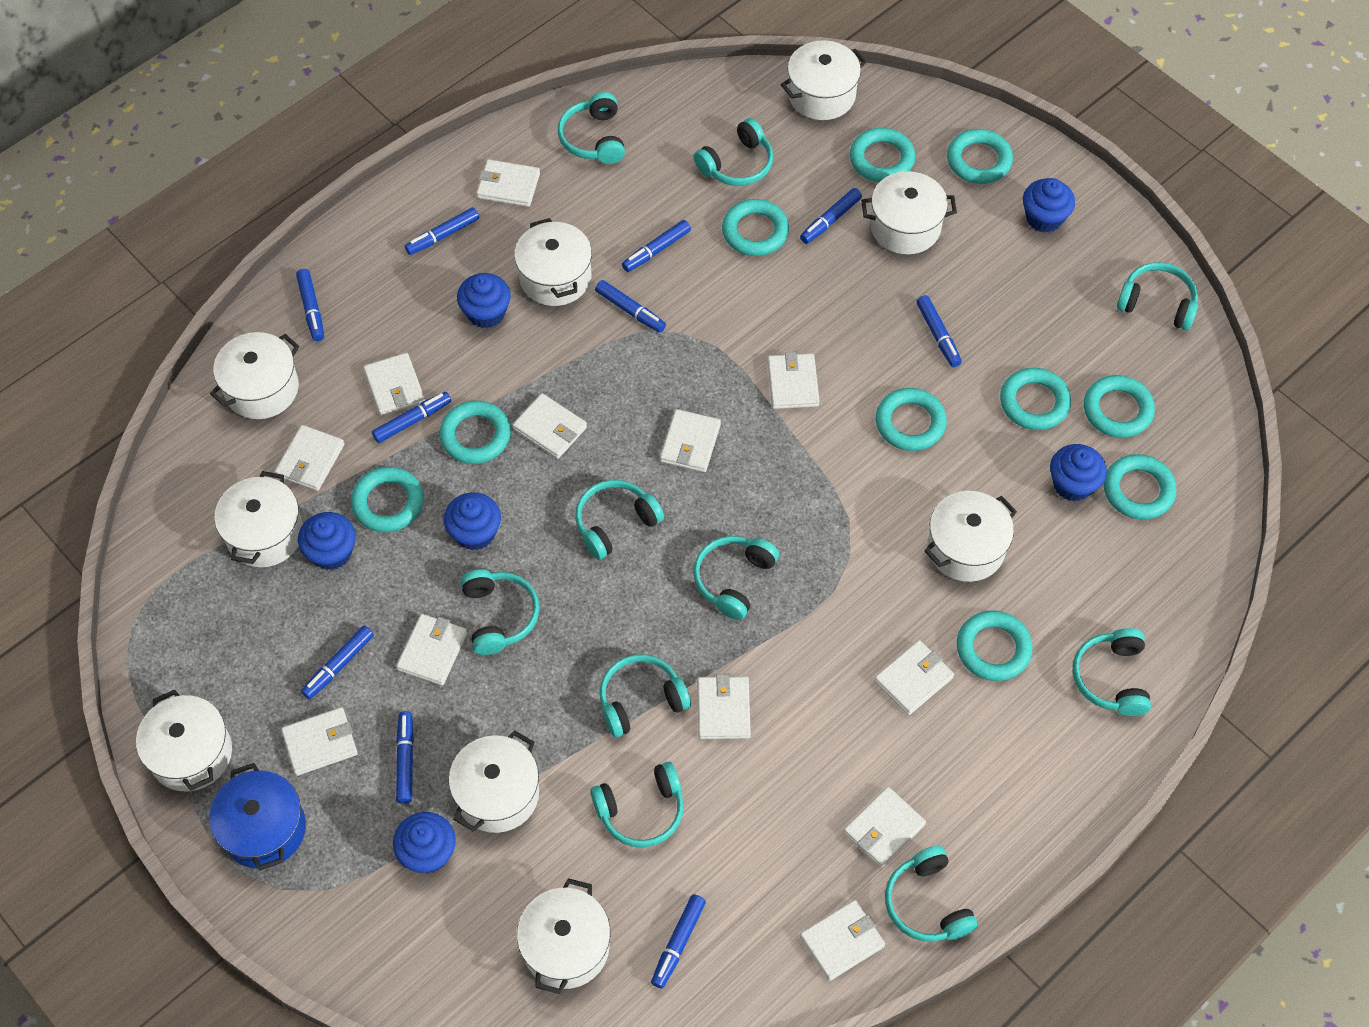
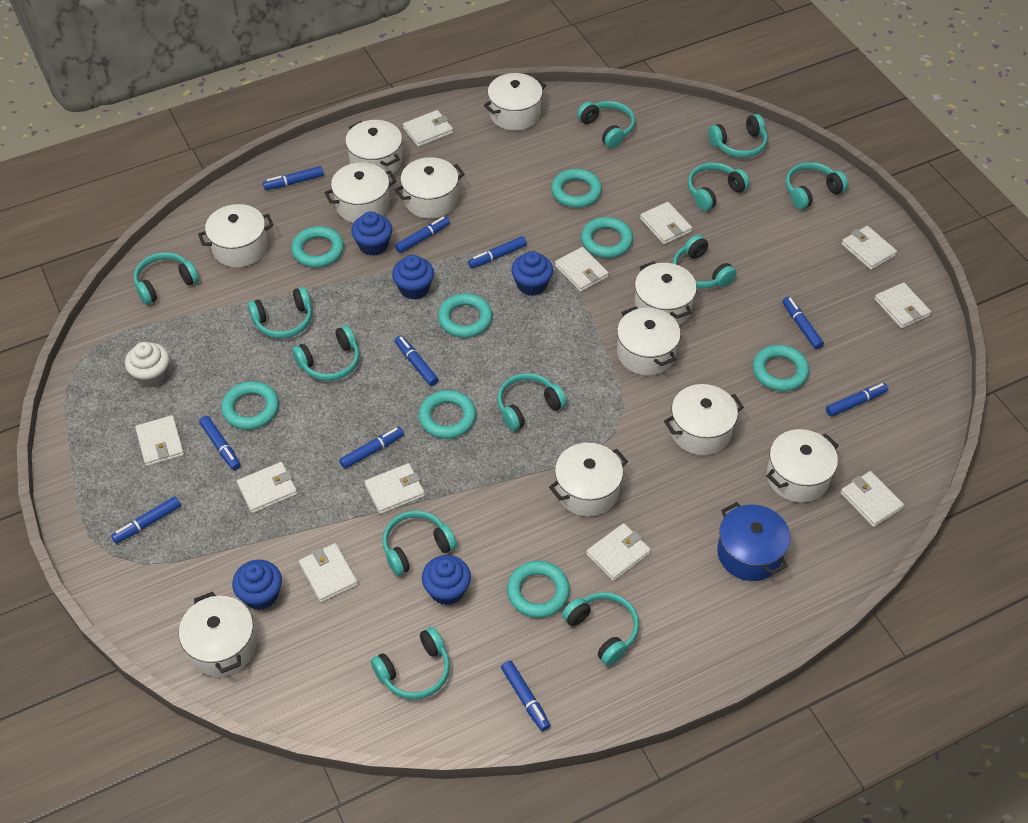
blue cupcake: 6 -> 5
turquoise headphones: 10 -> 12
turquoise ring: 10 -> 8
white cupcake: 0 -> 1
white pot: 9 -> 11
white wallet: 12 -> 11

